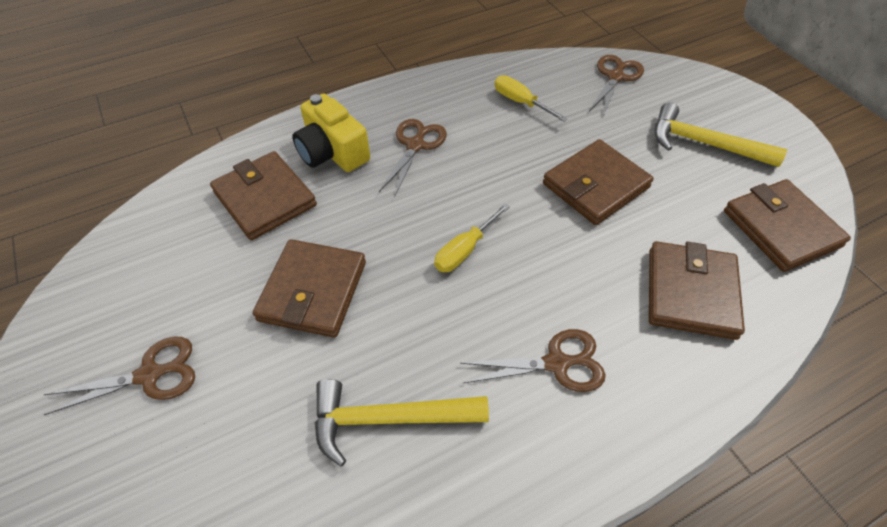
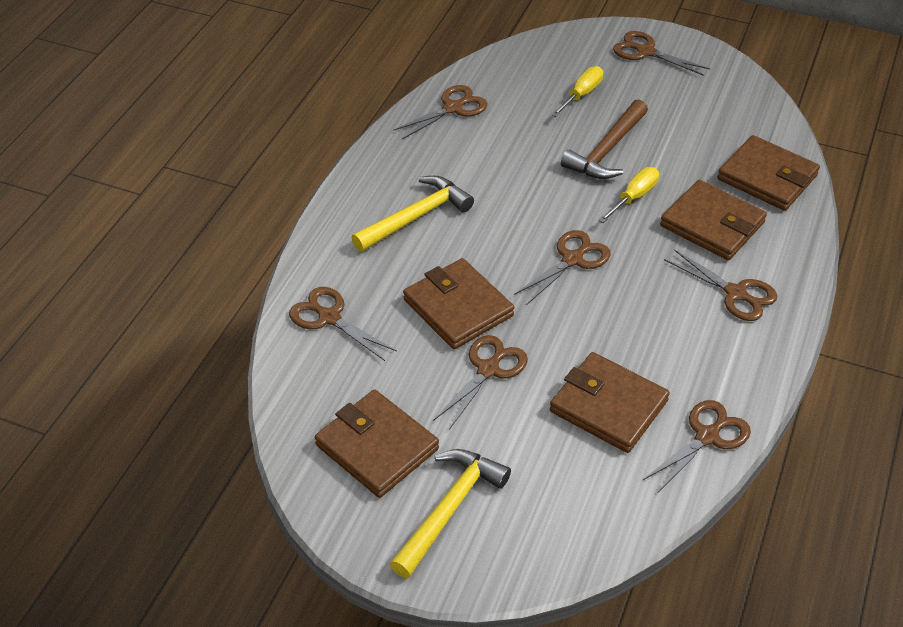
brown hammer: 0 -> 1
brown scissors: 4 -> 7
yellow camera: 1 -> 0

